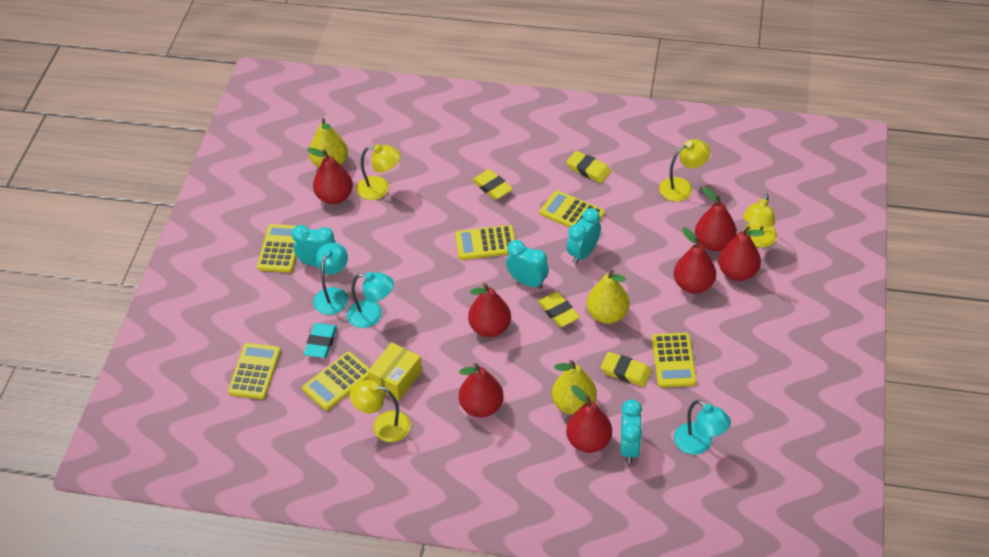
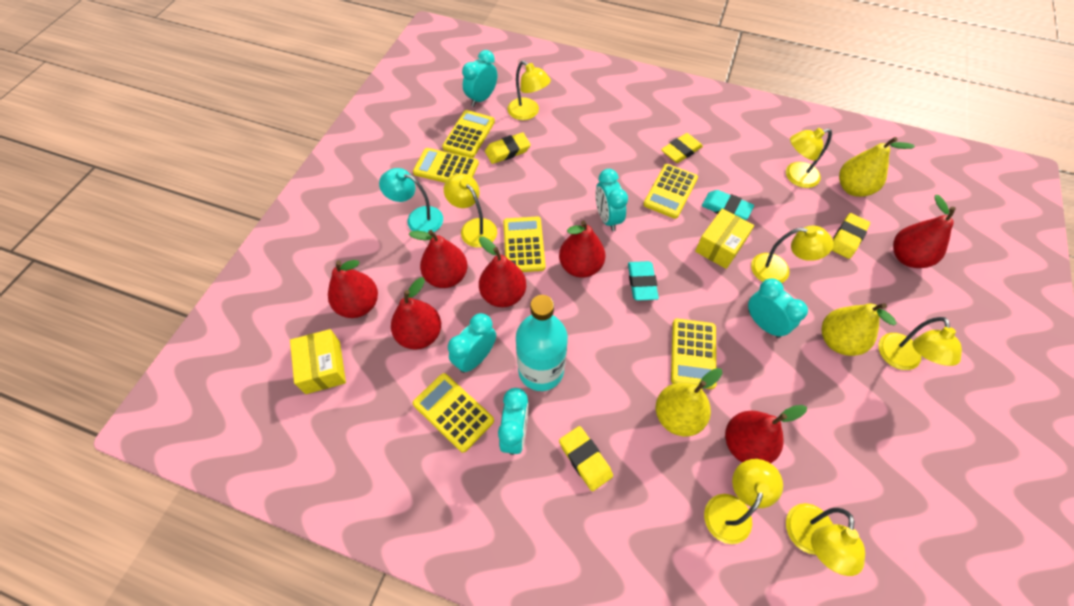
turquoise bottle: 0 -> 1
turquoise clock: 4 -> 5
turquoise eraser: 1 -> 2
turquoise lamp: 3 -> 1
yellow box: 1 -> 2
yellow lamp: 4 -> 7

